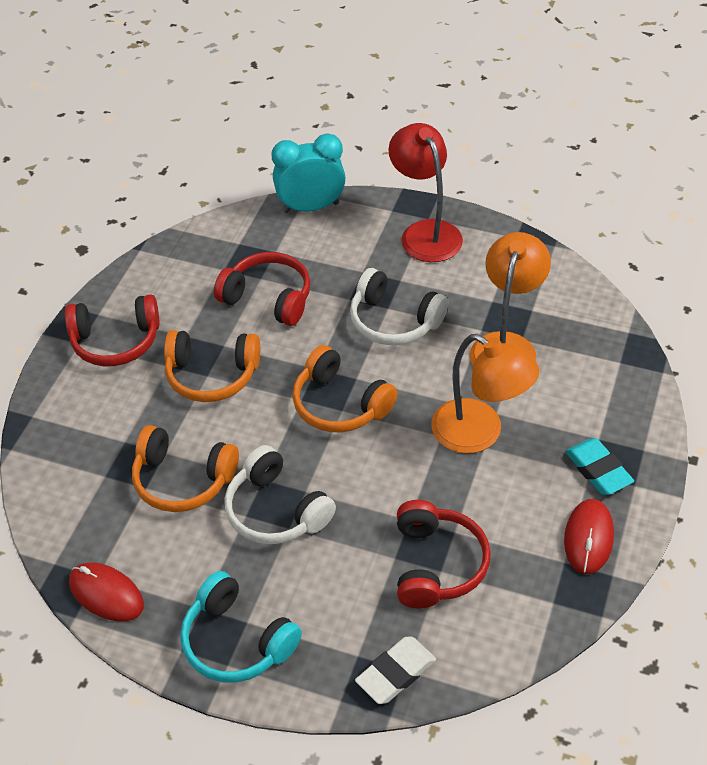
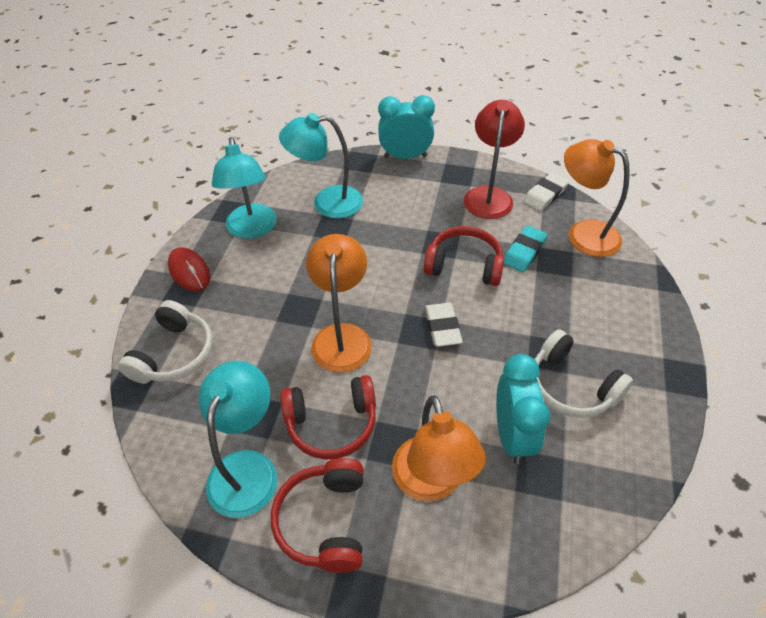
orange headphones: 3 -> 0
orange lamp: 2 -> 3
red mouse: 2 -> 1
turquoise clock: 1 -> 2
turquoise headphones: 1 -> 0
turquoise lamp: 0 -> 3
white eraser: 1 -> 2

